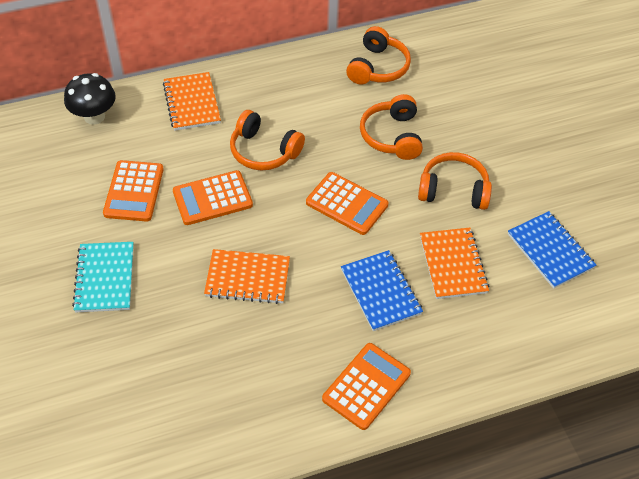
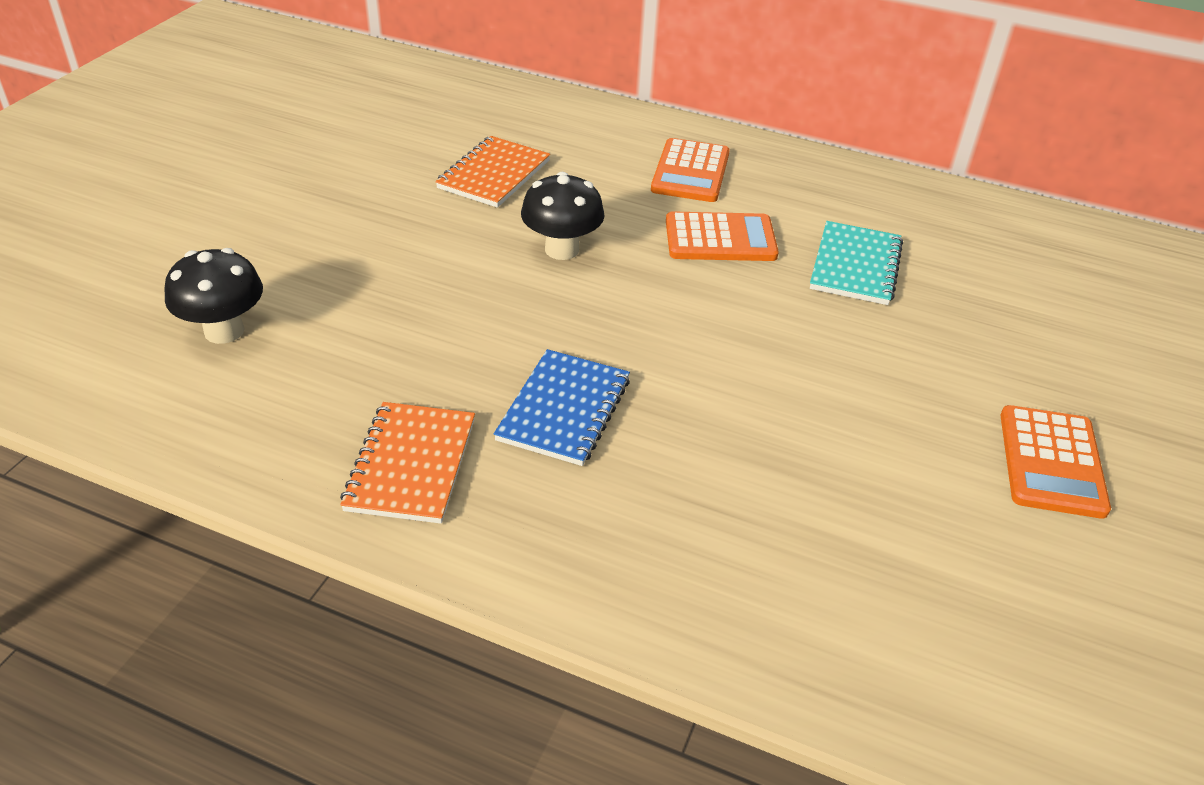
black mushroom: 1 -> 2
blue notebook: 2 -> 1
orange calculator: 4 -> 3
orange headphones: 4 -> 0
orange notebook: 3 -> 2

